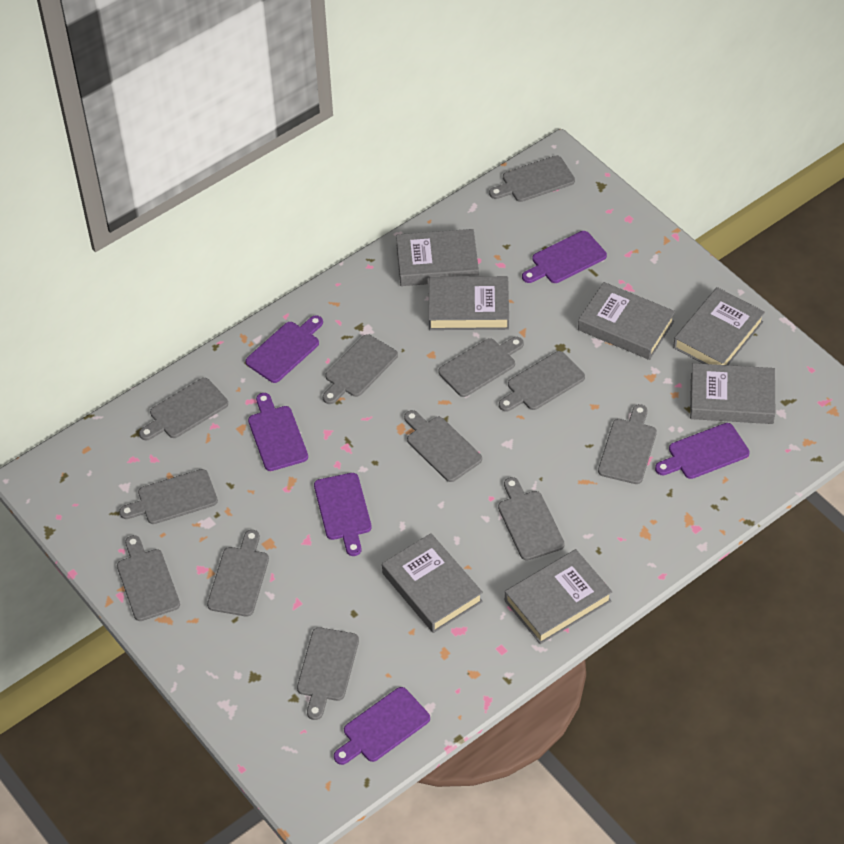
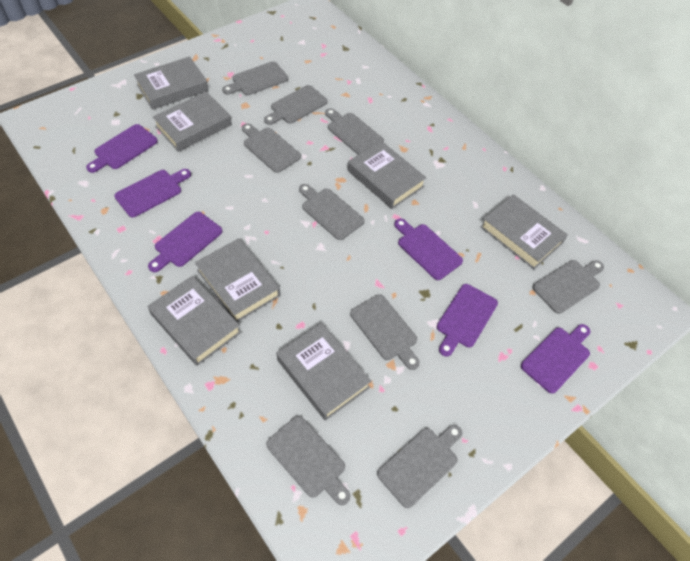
grey cutting board: 12 -> 9

